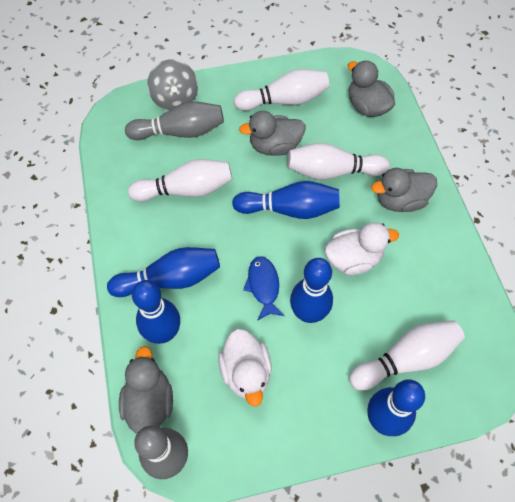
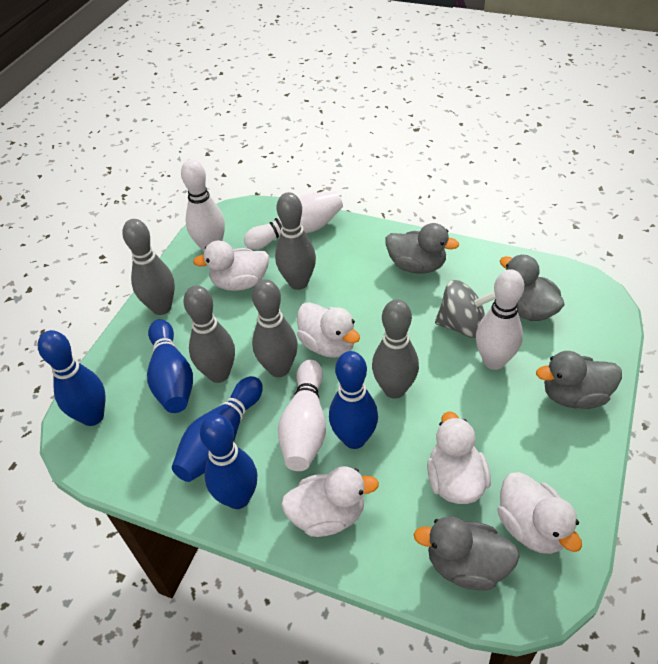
blue fish: 1 -> 0
grey bowling pin: 2 -> 5
white duck: 2 -> 5

